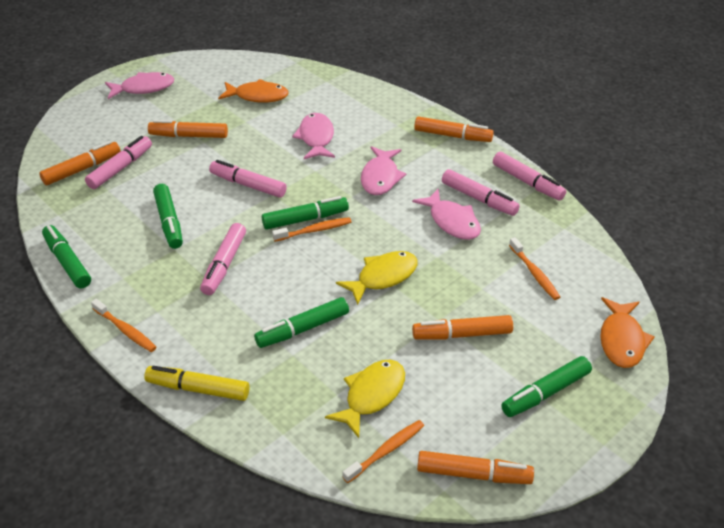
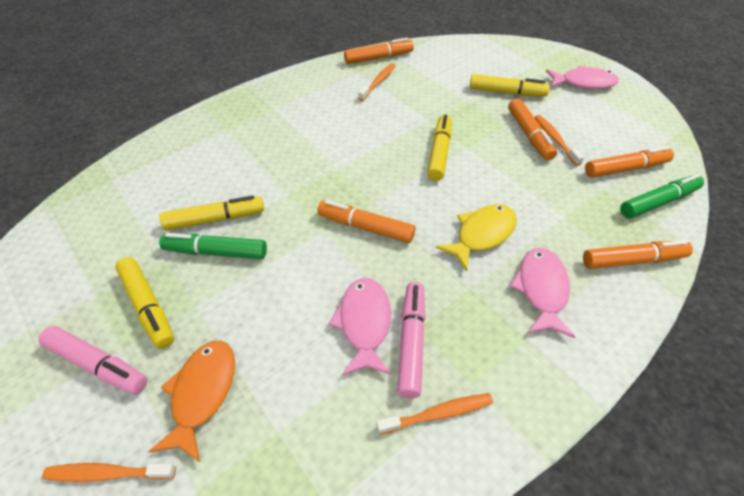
green marker: 5 -> 2
orange fish: 2 -> 1
pink fish: 4 -> 3
pink marker: 5 -> 2
yellow fish: 2 -> 1
yellow marker: 1 -> 4

